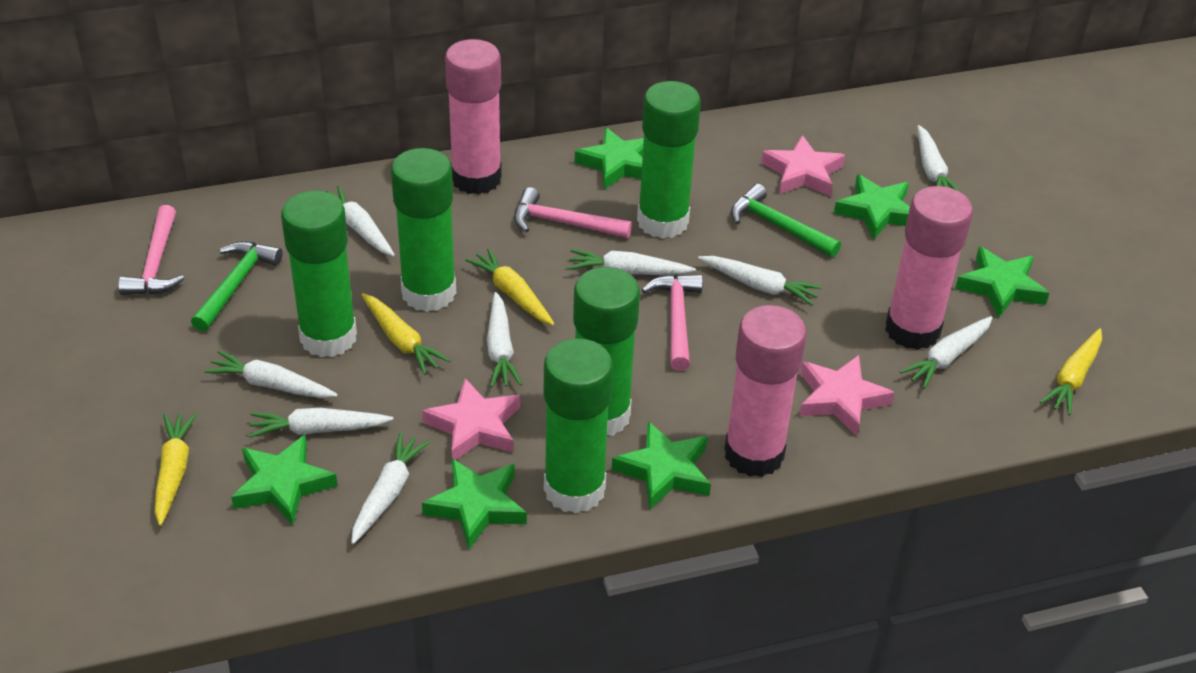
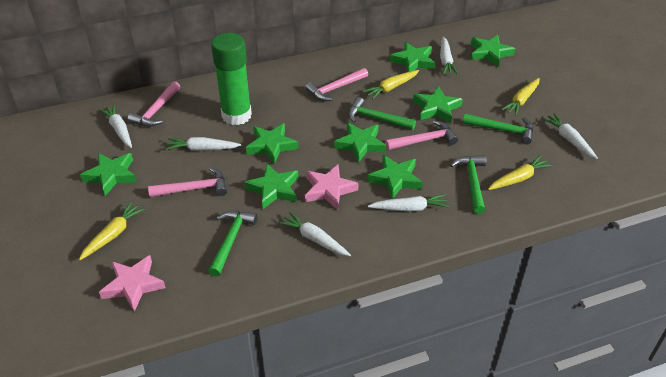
green glue stick: 5 -> 1
green hammer: 2 -> 4
green star: 6 -> 8
pink glue stick: 3 -> 0
pink hammer: 3 -> 4
pink star: 3 -> 2
white carrot: 9 -> 6

